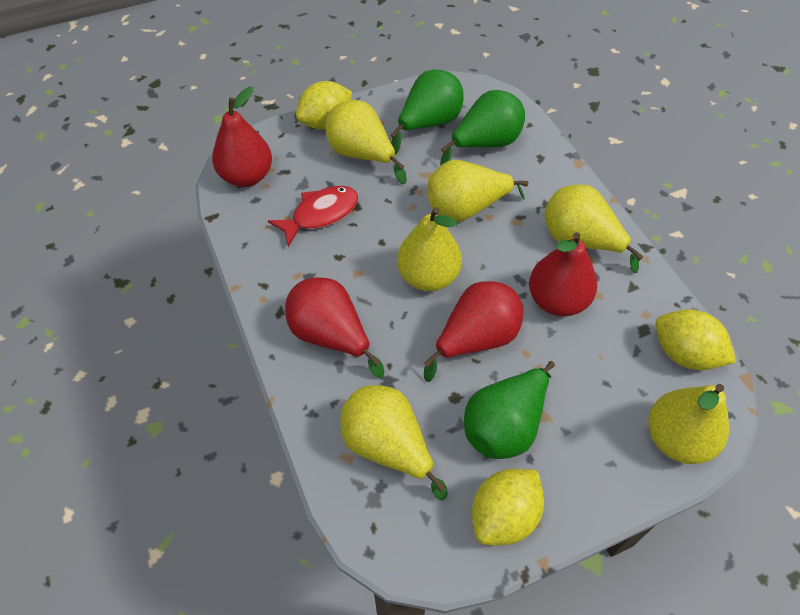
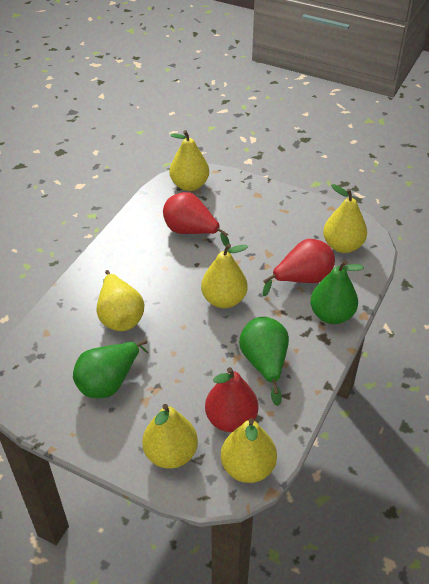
red fish: 1 -> 0
red pear: 4 -> 3
yellow lemon: 3 -> 0

